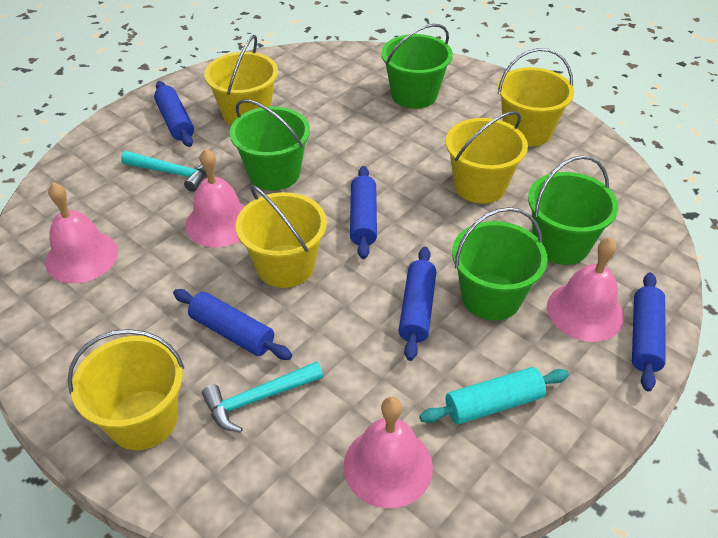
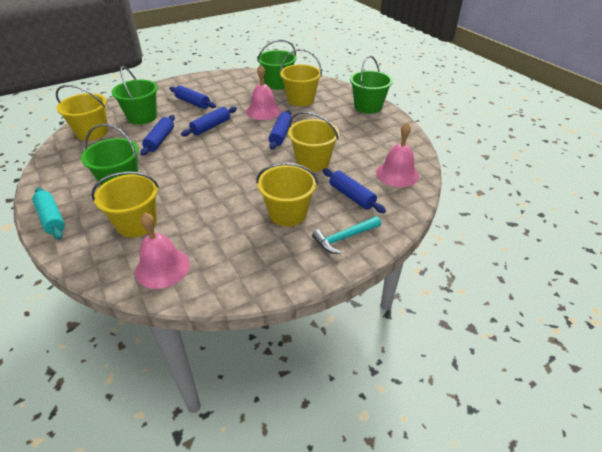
pink bell: 4 -> 3
turquoise hammer: 2 -> 1

